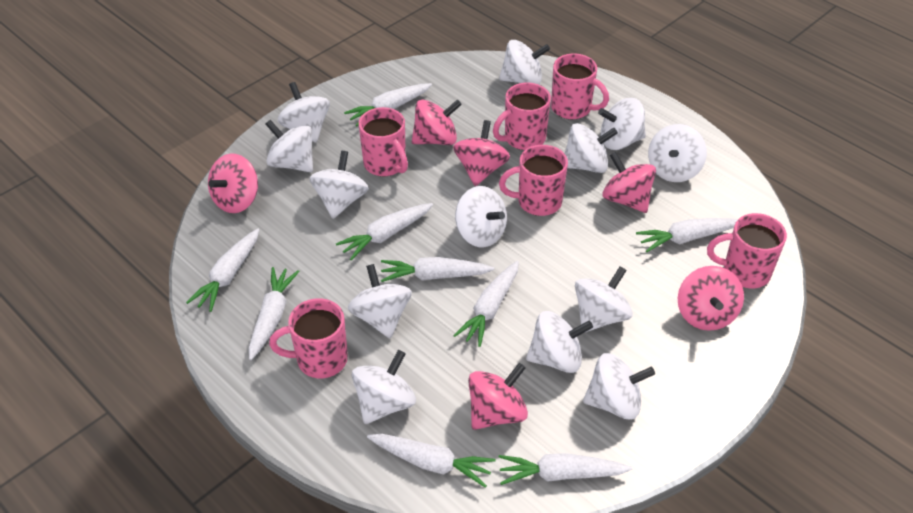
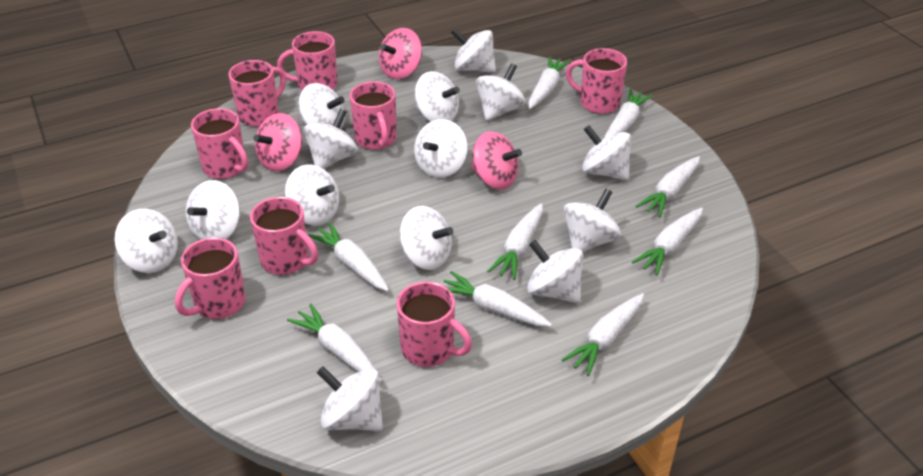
pink mug: 6 -> 8
pink spinning top: 6 -> 3
white spinning top: 13 -> 14

